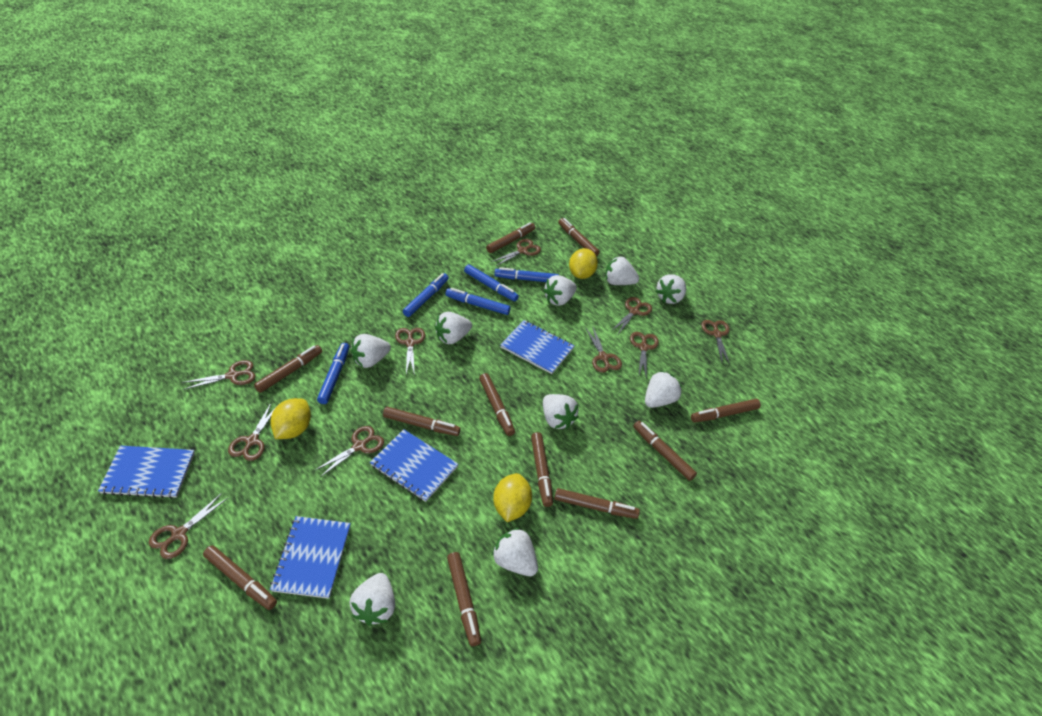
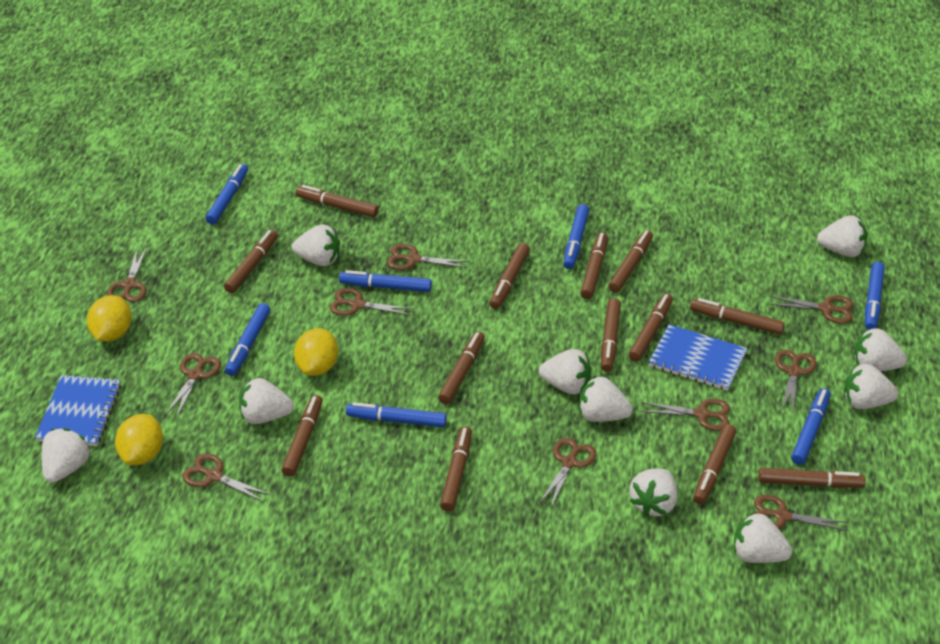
blue marker: 5 -> 7
blue notebook: 4 -> 2
brown marker: 11 -> 13
white strawberry: 9 -> 10

